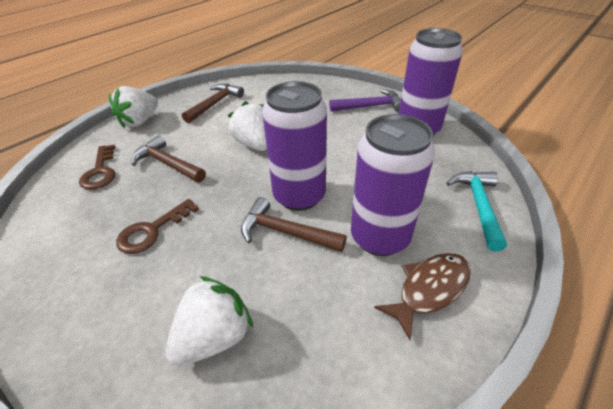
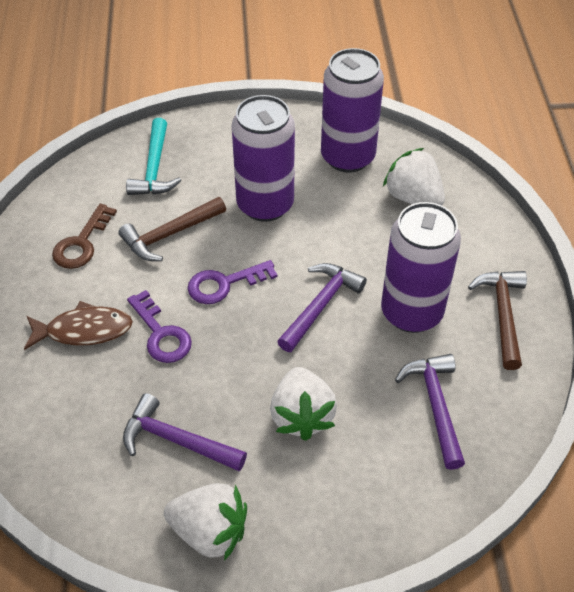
brown hammer: 3 -> 2
brown key: 2 -> 1
purple hammer: 1 -> 3
purple key: 0 -> 2

